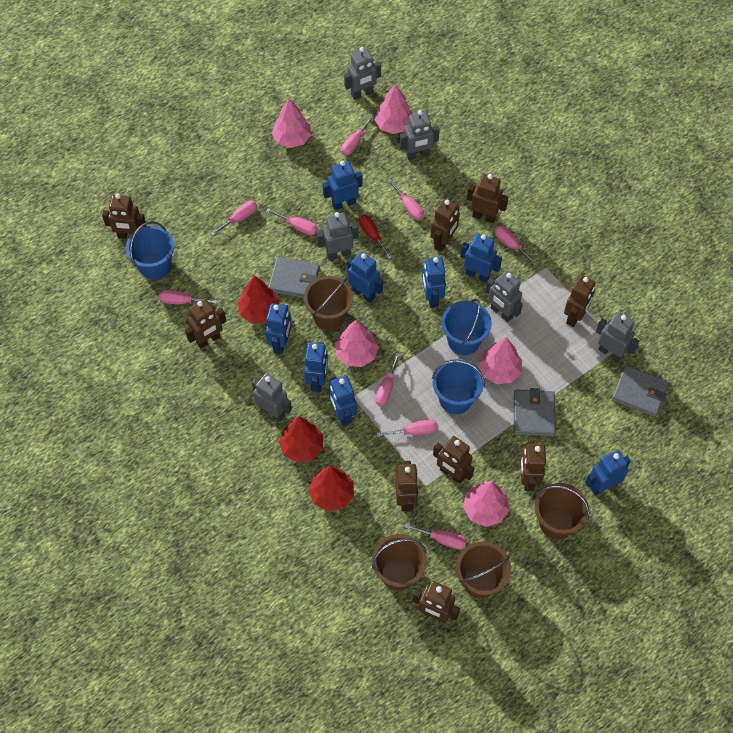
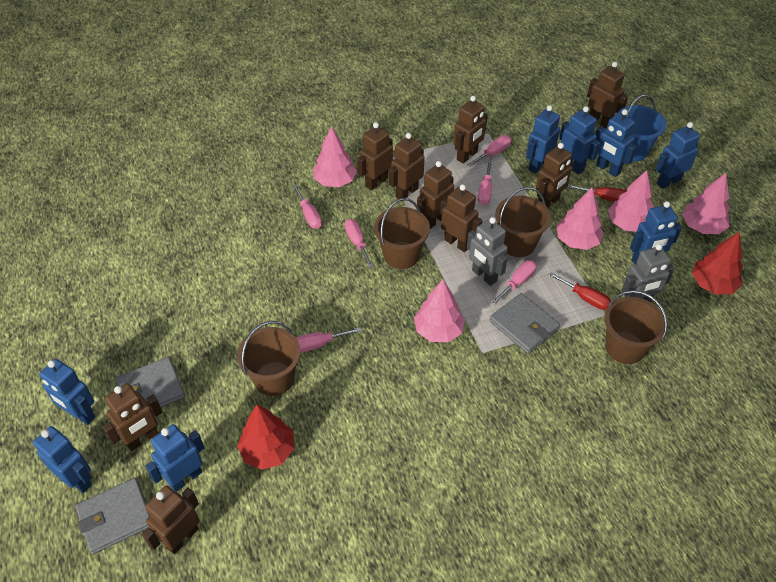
blue bucket: 3 -> 1
grey robot: 6 -> 2
pink screwdriver: 9 -> 6
red screwdriver: 1 -> 2
red tree: 3 -> 2

